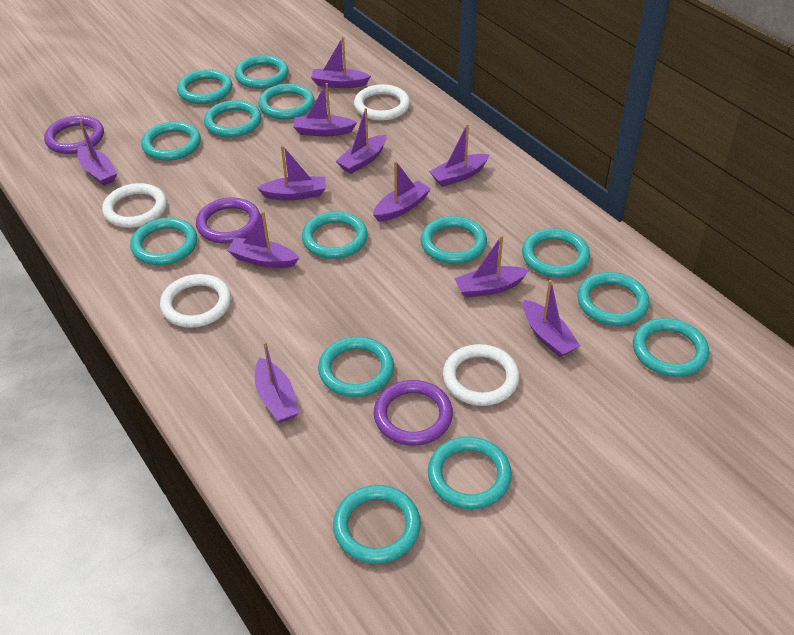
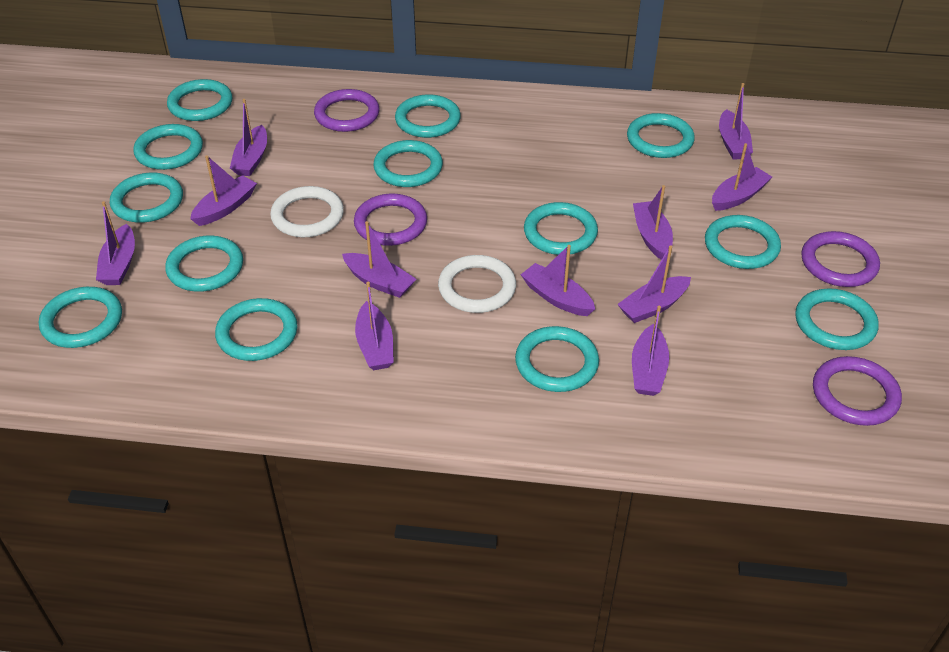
purple ring: 3 -> 4
turquoise ring: 14 -> 13
white ring: 4 -> 2

